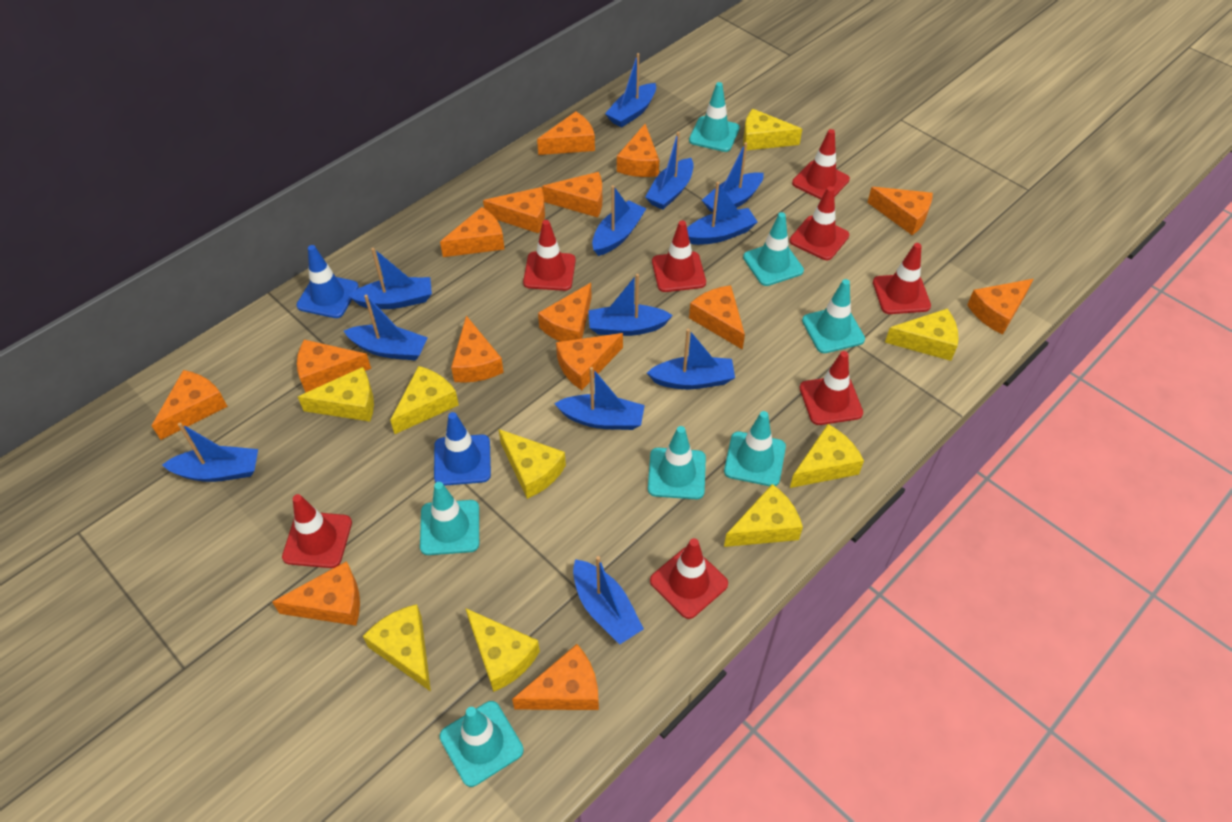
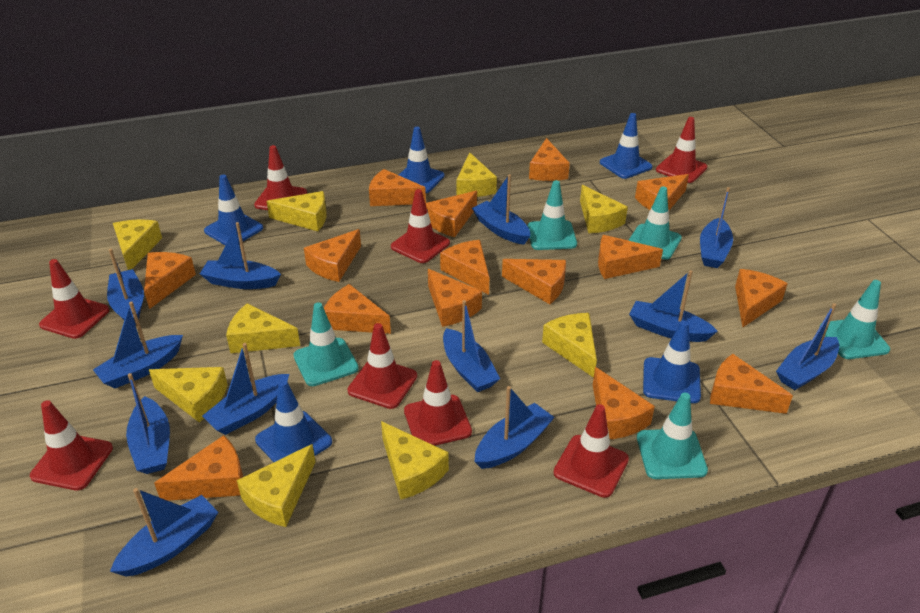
blue traffic cone: 2 -> 5
turquoise traffic cone: 7 -> 5

